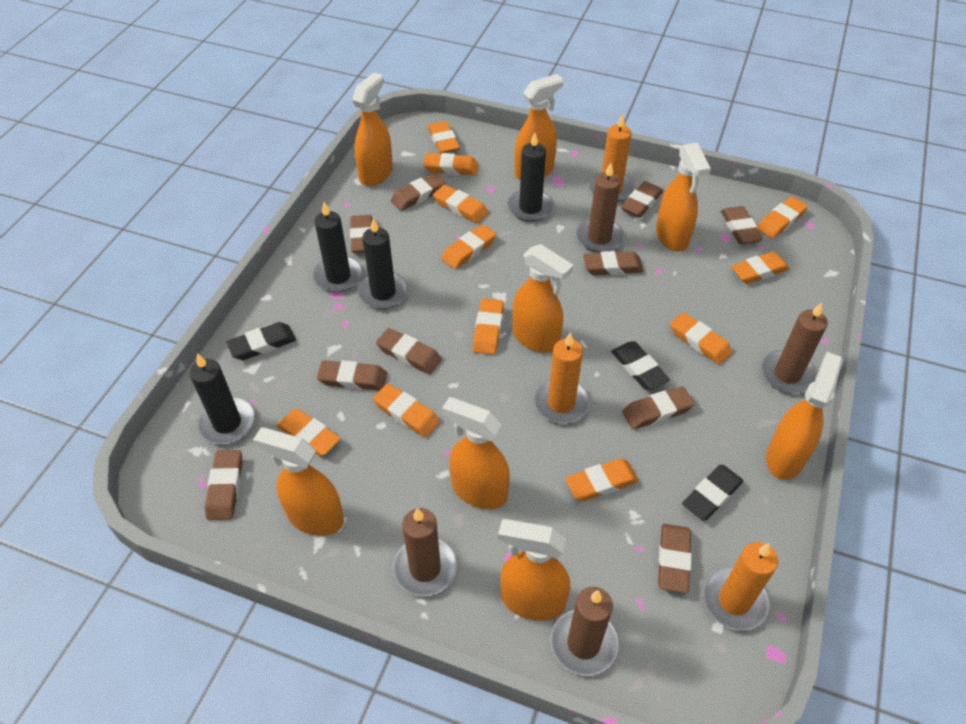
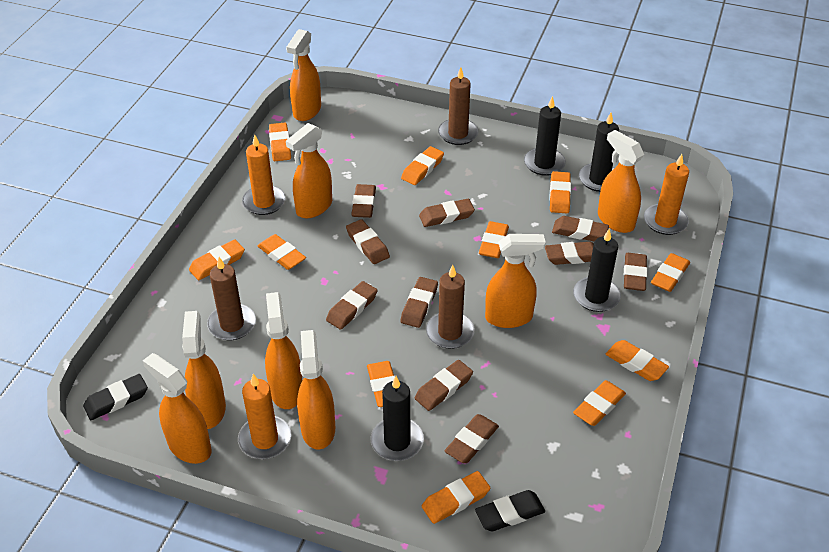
black eraser: 3 -> 2
brown candle: 4 -> 3

